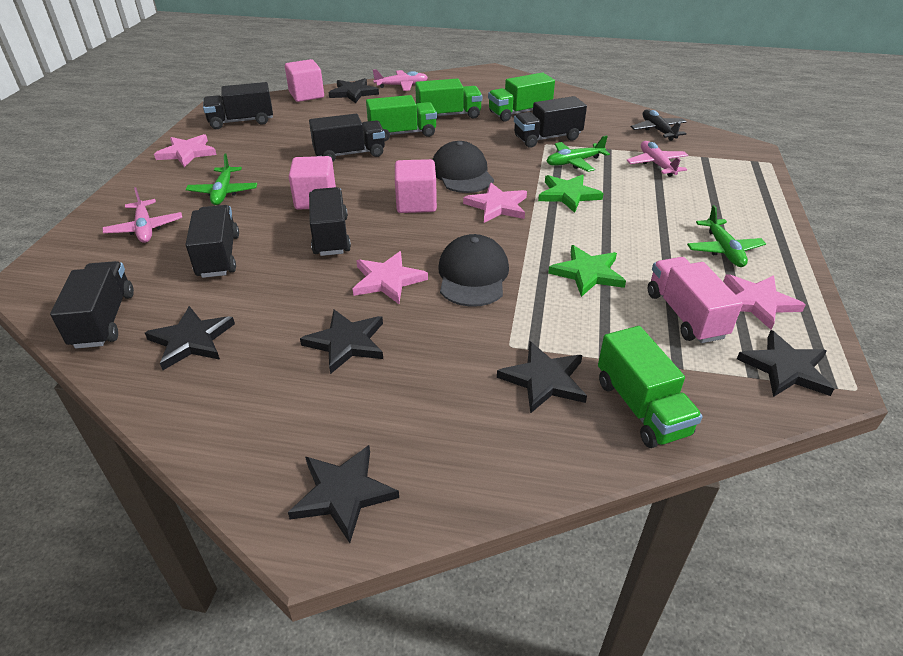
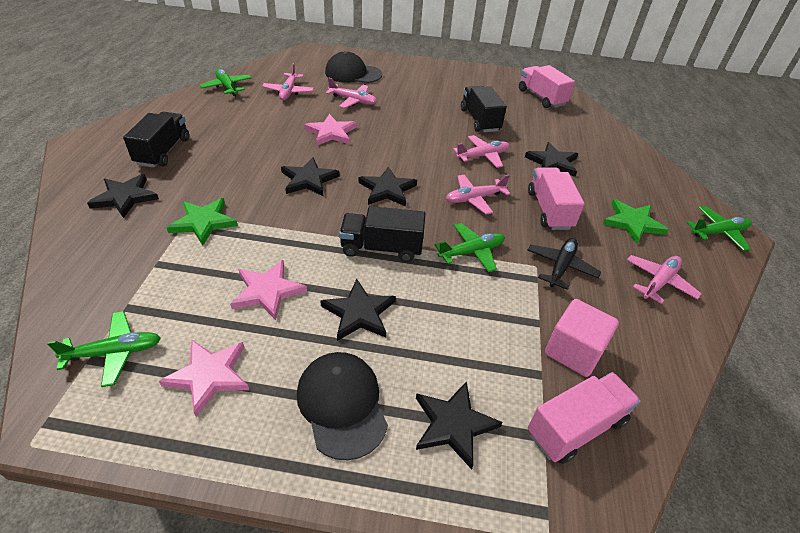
black truck: 6 -> 3
green plane: 3 -> 4
green truck: 4 -> 0
pink cube: 3 -> 1
pink plane: 3 -> 5
pink star: 4 -> 3
pink truck: 1 -> 3

